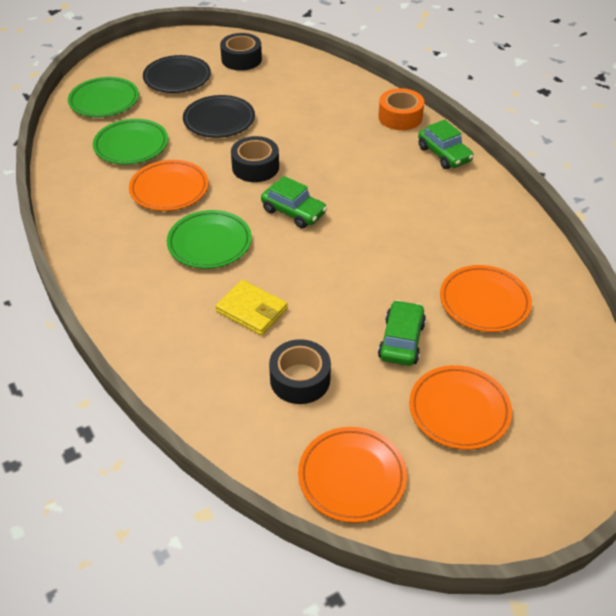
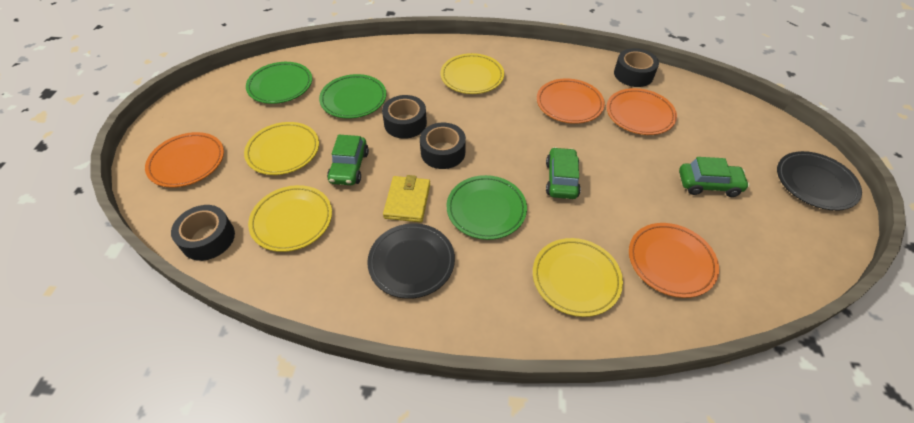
black tape: 3 -> 4
orange tape: 1 -> 0
yellow plate: 0 -> 4

